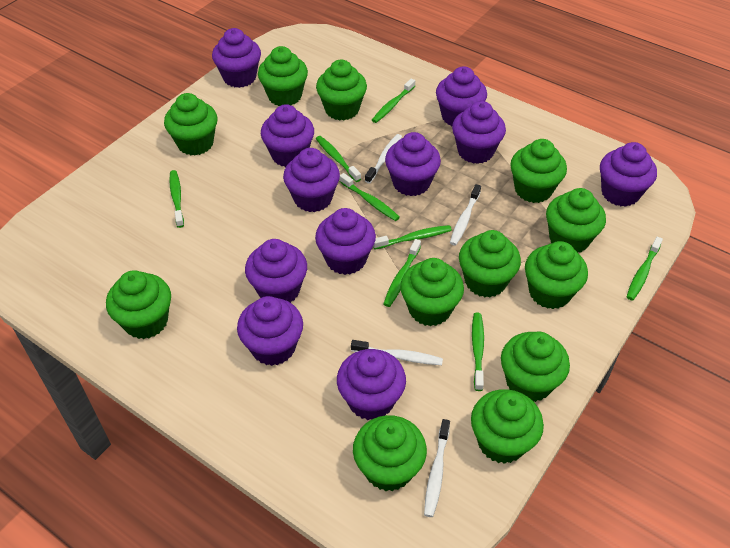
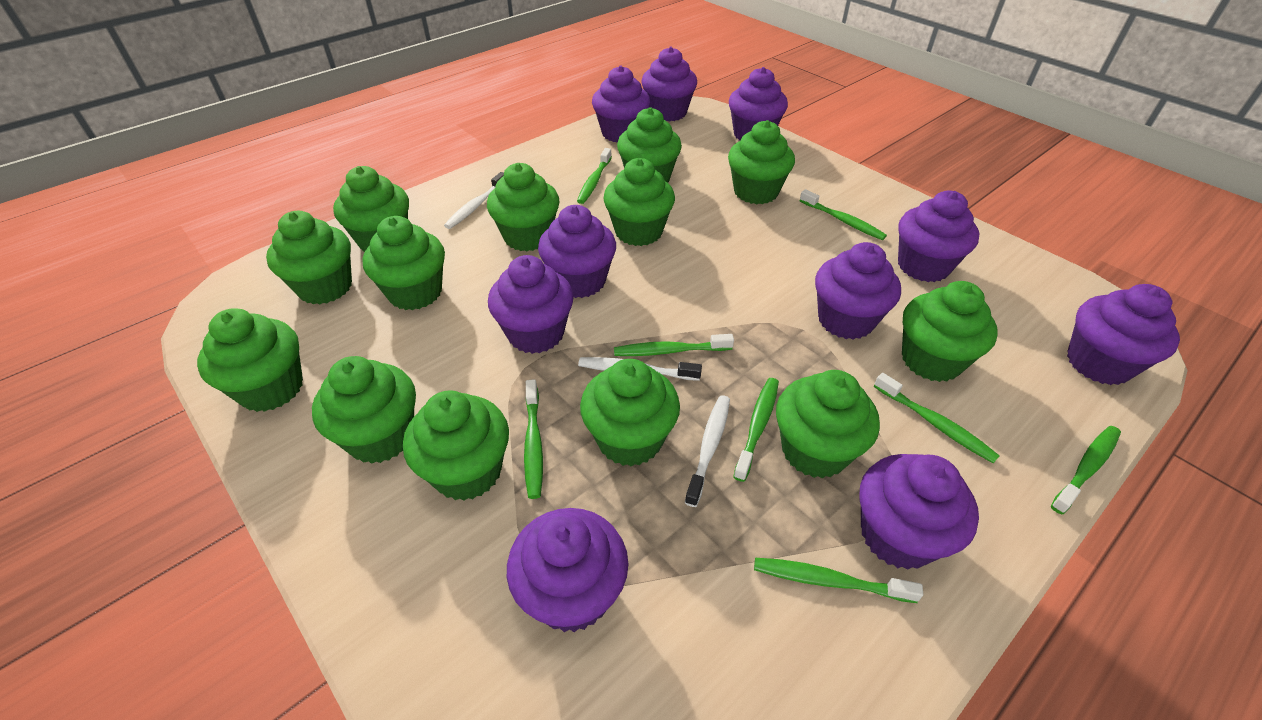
green cupcake: 12 -> 13
purple cupcake: 11 -> 10
white toothbrush: 4 -> 3

